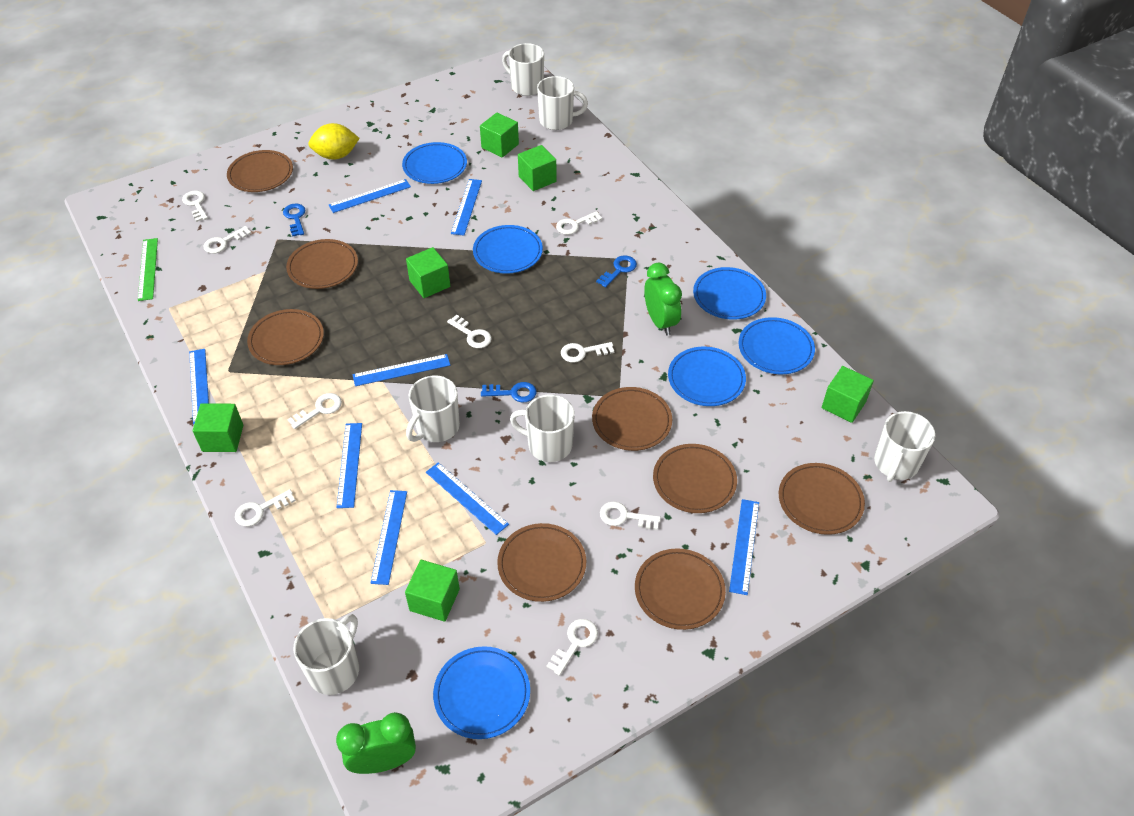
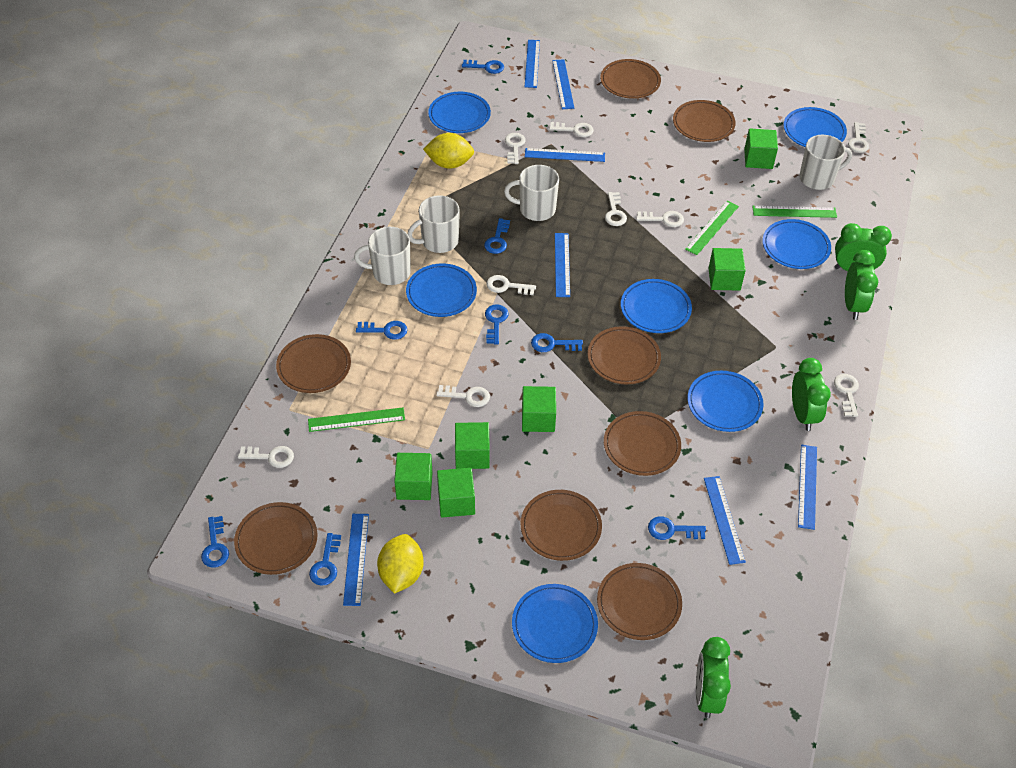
blue key: 3 -> 8
blue plate: 6 -> 7
blue ruler: 8 -> 7
green clock: 2 -> 4
green ruler: 1 -> 3
white mug: 6 -> 4
yellow lemon: 1 -> 2

